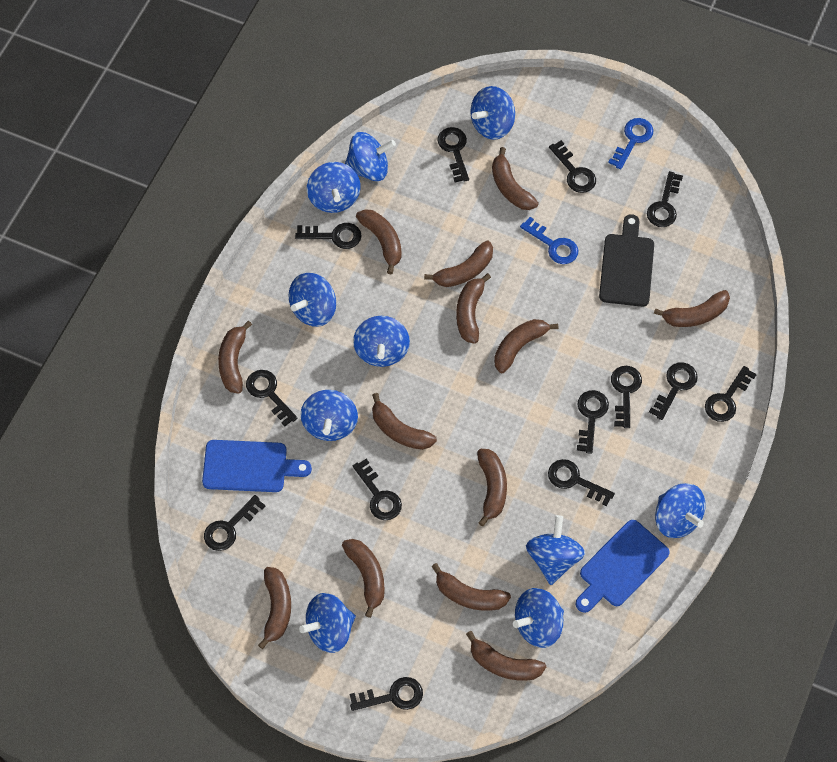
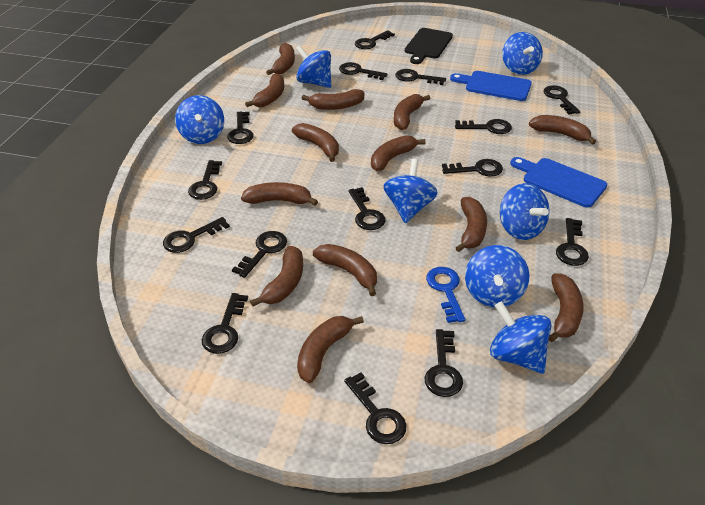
black key: 13 -> 15
blue key: 2 -> 1
blue spinning top: 10 -> 7

